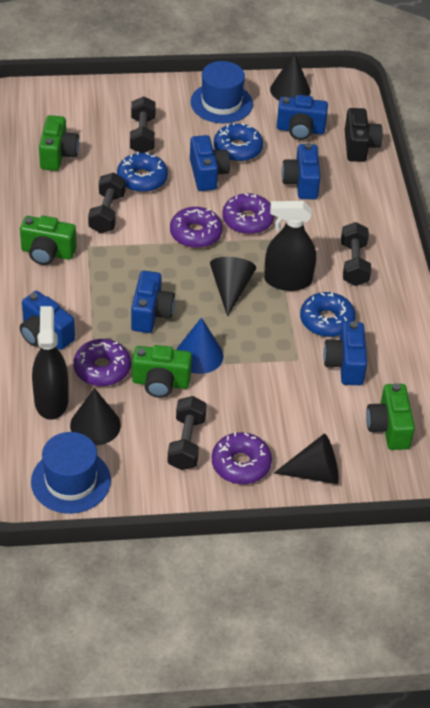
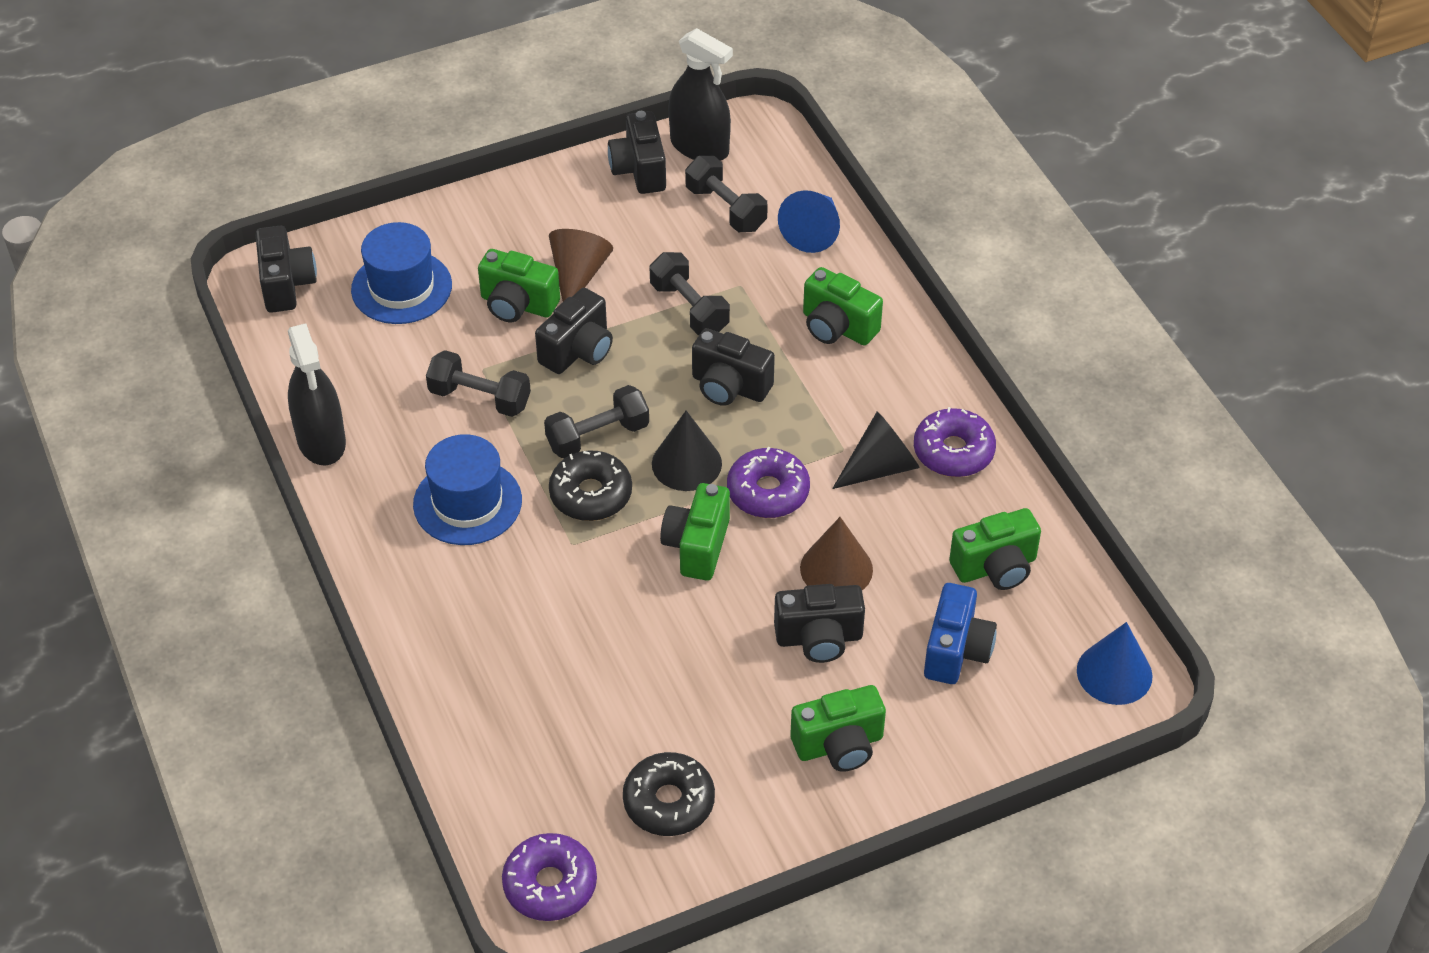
black camera: 1 -> 5
black cone: 4 -> 2
black donut: 0 -> 2
blue camera: 6 -> 1
blue cone: 1 -> 2
blue donut: 3 -> 0
brown cone: 0 -> 2
green camera: 4 -> 5
purple donut: 4 -> 3

